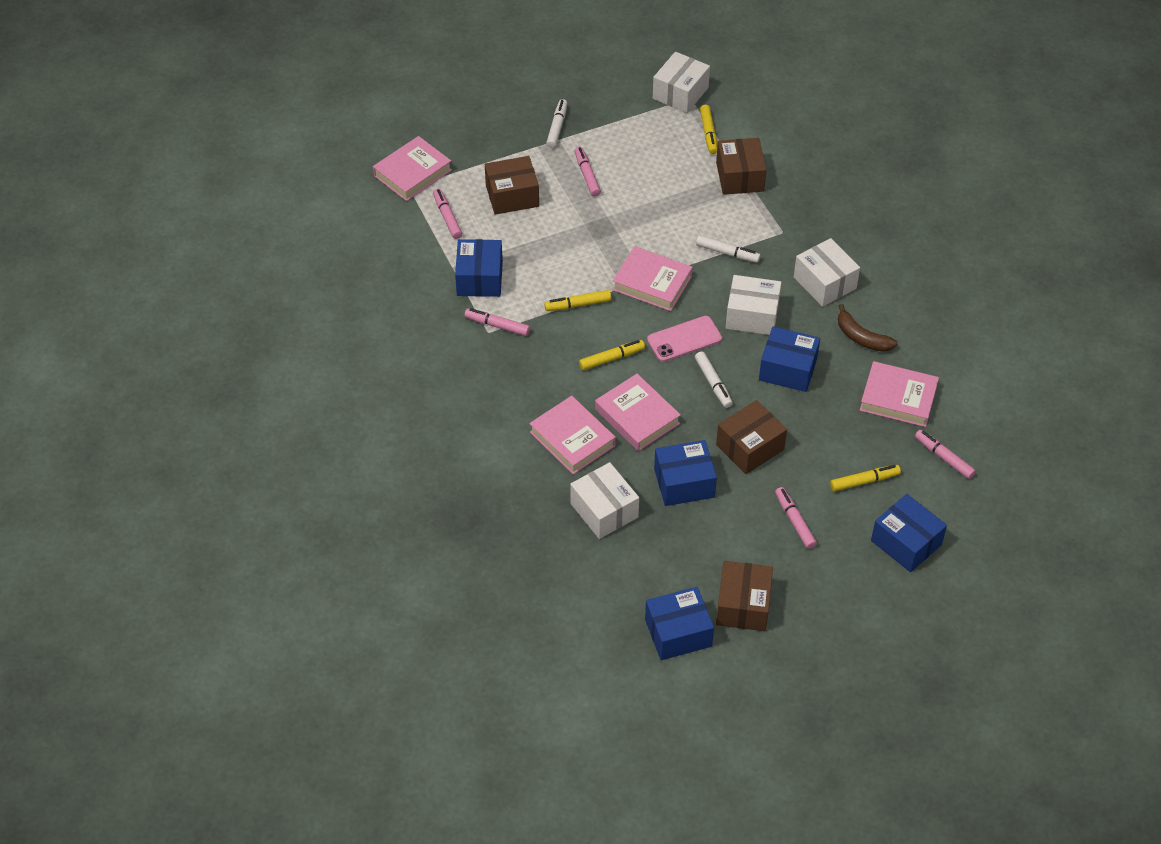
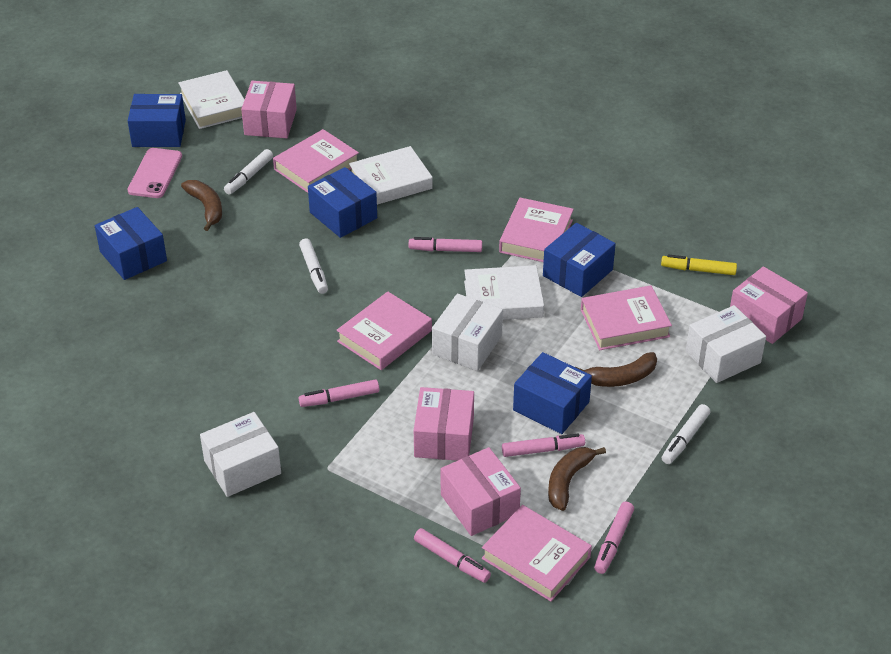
brown banana: 1 -> 3
brown box: 4 -> 0
pink box: 0 -> 4
white book: 0 -> 3
white box: 4 -> 3
yellow marker: 4 -> 1

